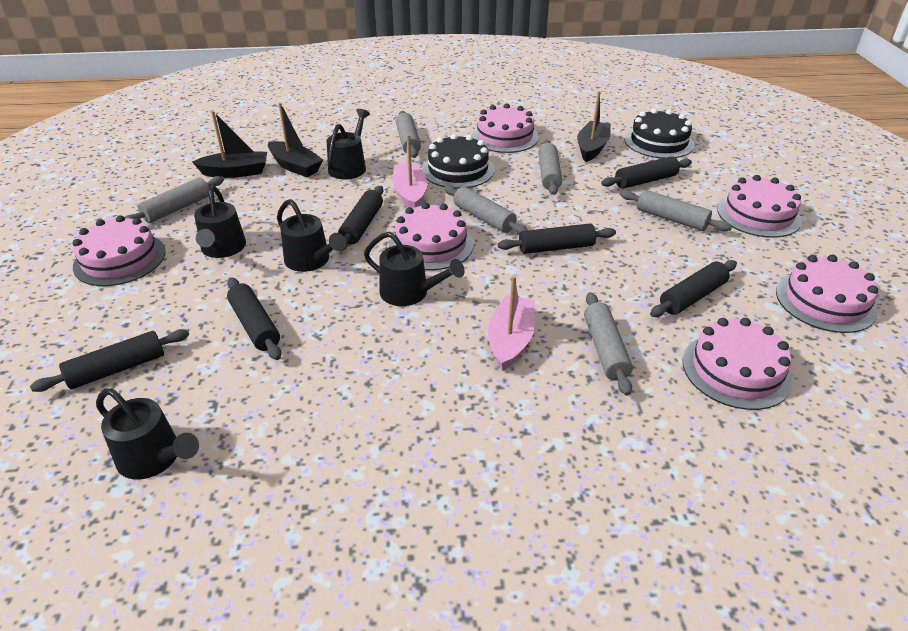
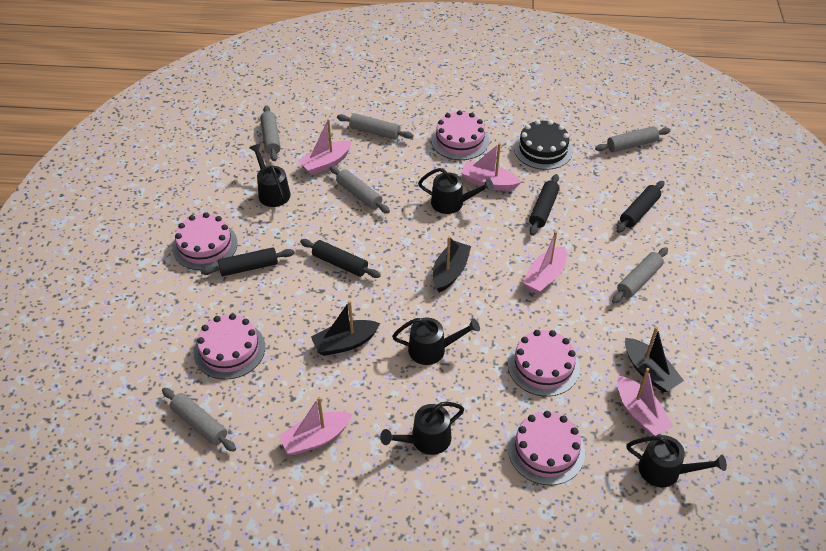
black cake: 2 -> 1
black rolling pin: 6 -> 4
pink boat: 2 -> 5
pink cake: 6 -> 5

